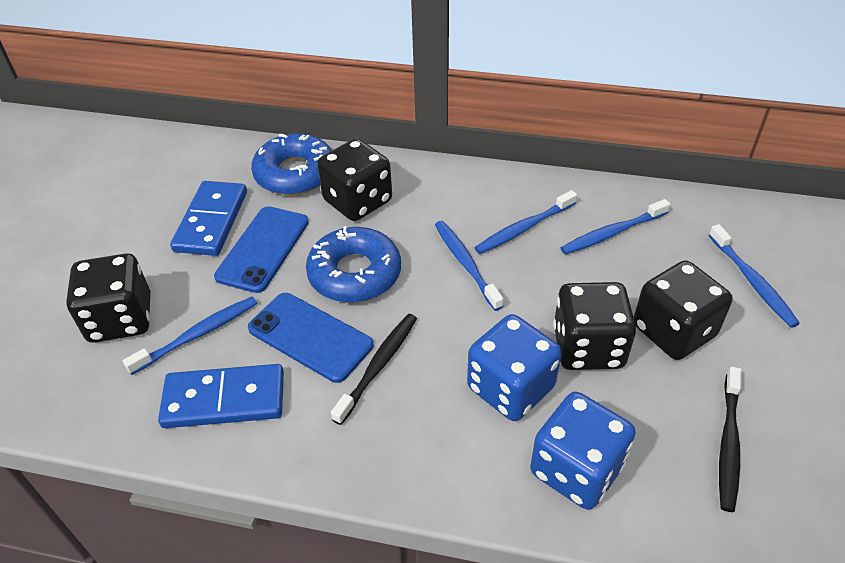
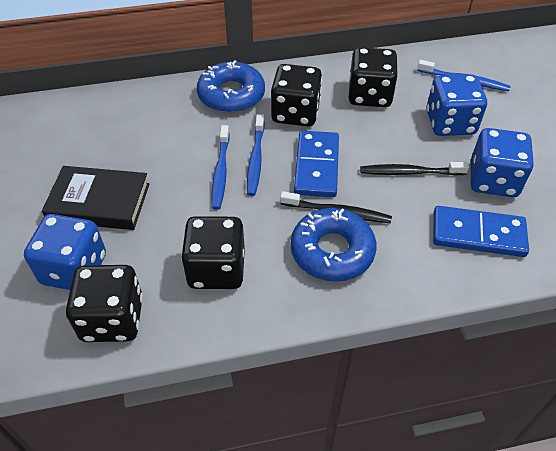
black book: 0 -> 1
blue dice: 2 -> 3
blue phone: 2 -> 0
blue toothbrush: 5 -> 3

